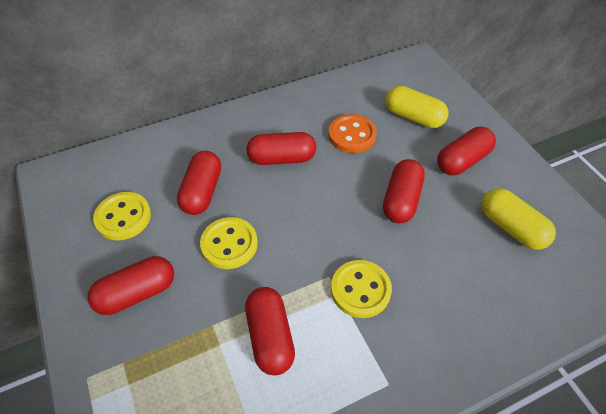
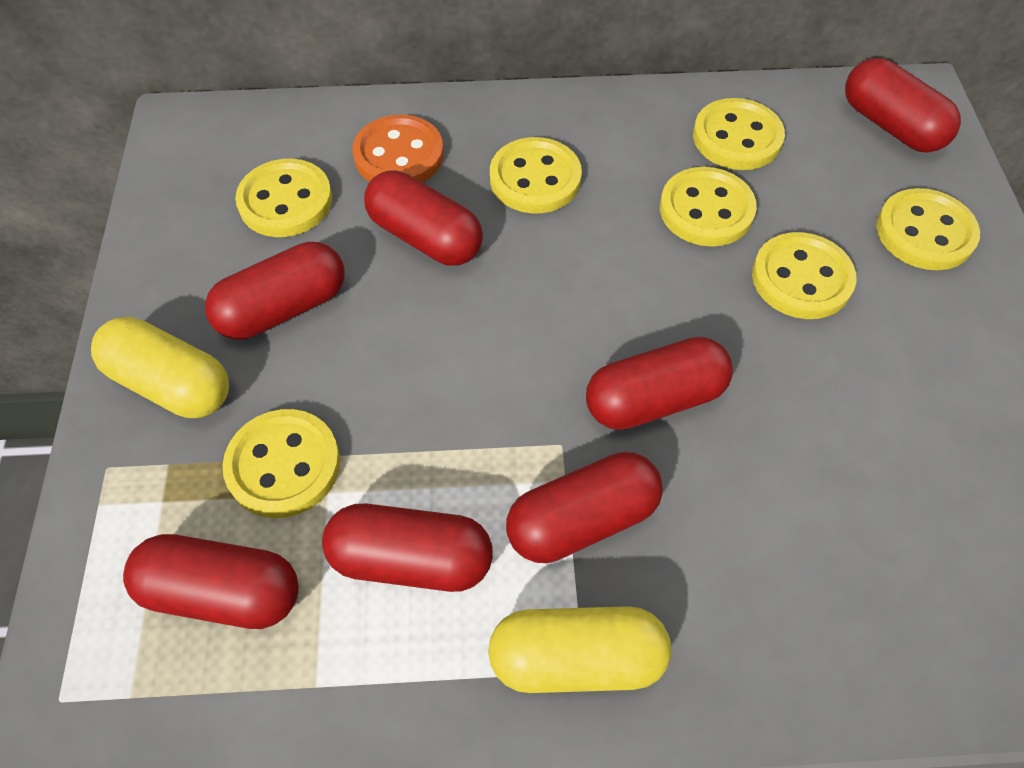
red capsule: 6 -> 7
yellow button: 3 -> 7

